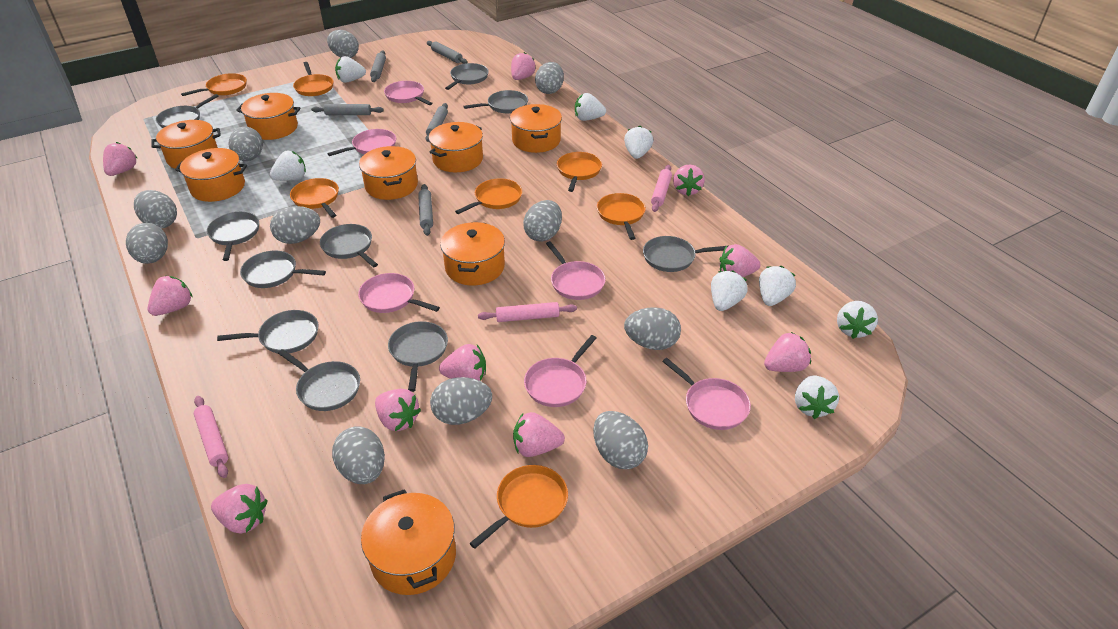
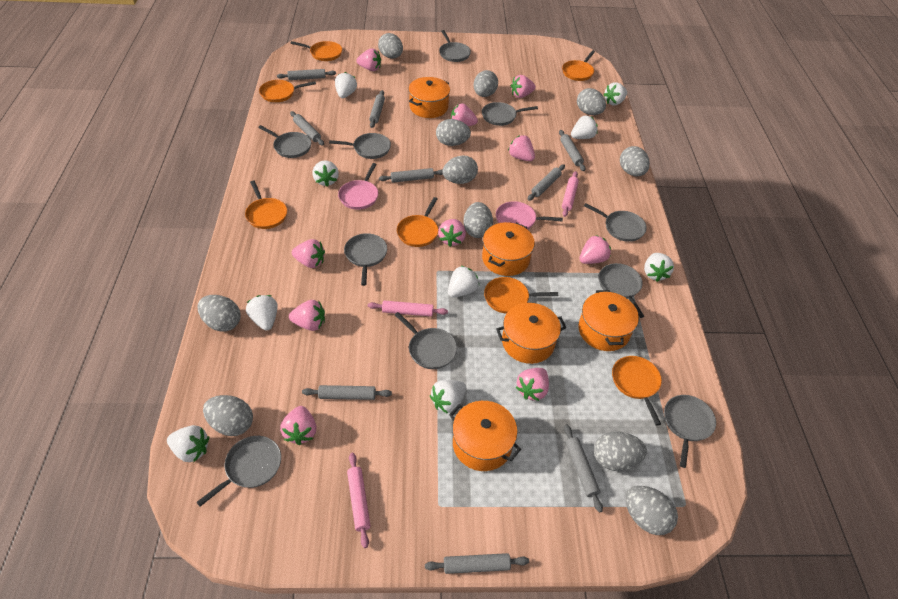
grey rolling pin: 5 -> 9
orange pot: 8 -> 5
pink pan: 6 -> 2
white strawberry: 8 -> 9

